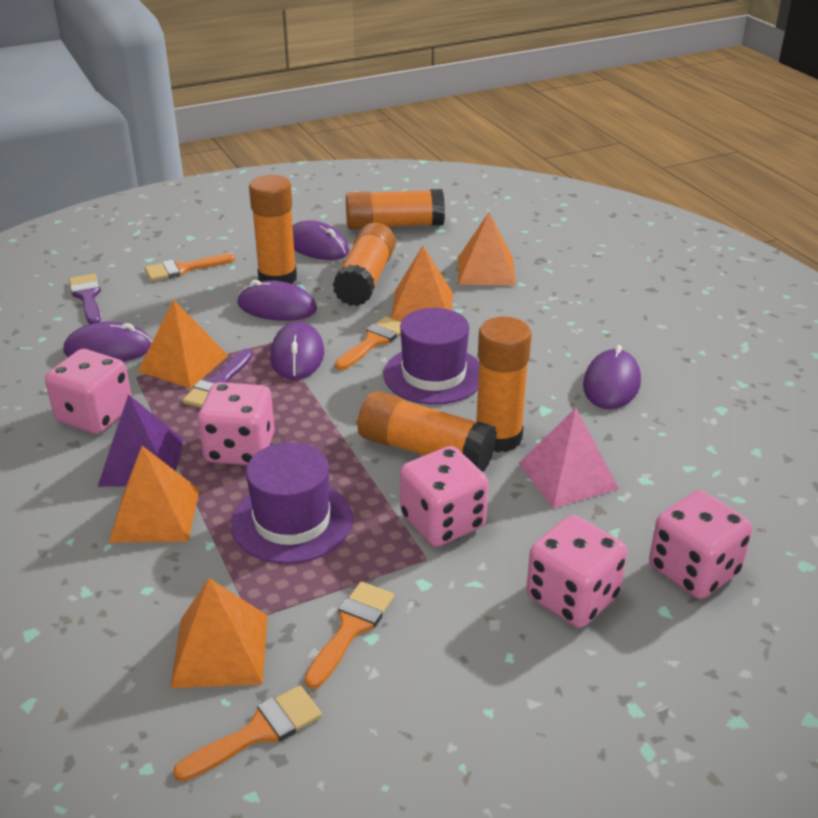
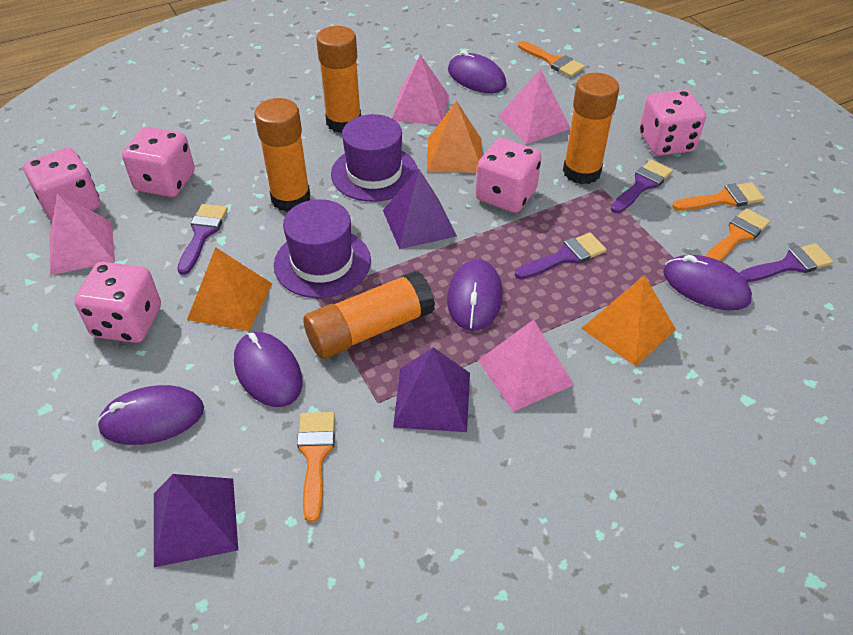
orange glue stick: 5 -> 4
orange pyramid: 5 -> 3
pink pyramid: 1 -> 4
purple brush: 2 -> 4
purple pyramid: 1 -> 3

